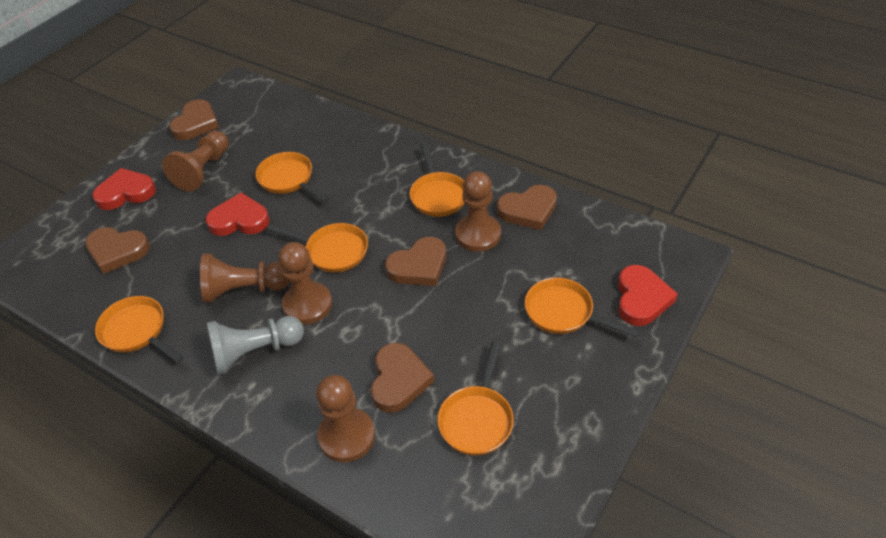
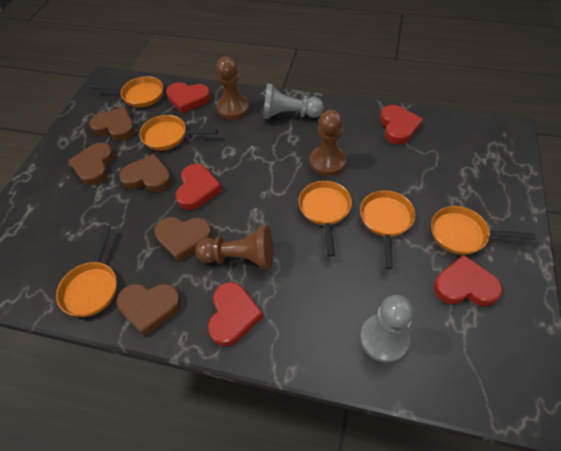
brown pawn: 5 -> 3
grey pawn: 1 -> 2
red heart: 3 -> 5

